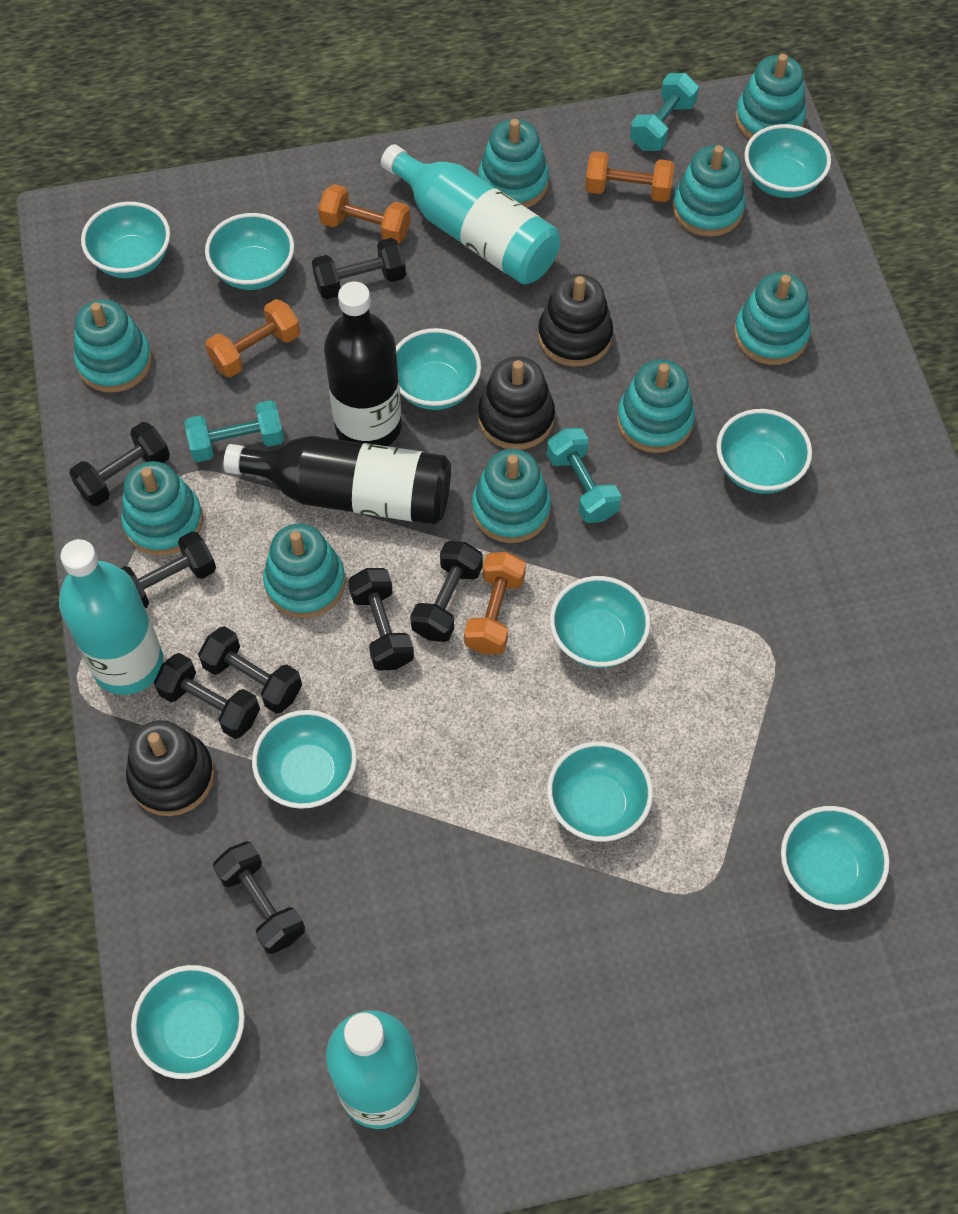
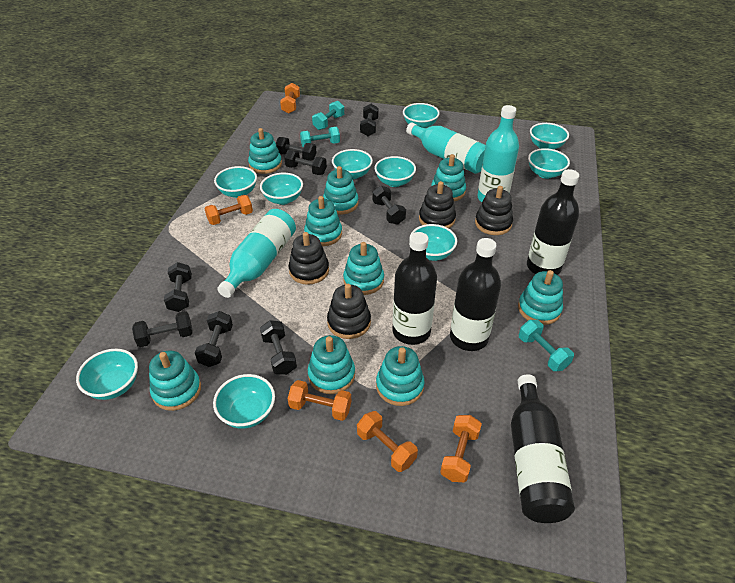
black bottle: 2 -> 4
black stacking toy: 3 -> 4
orange dumbbell: 4 -> 5

